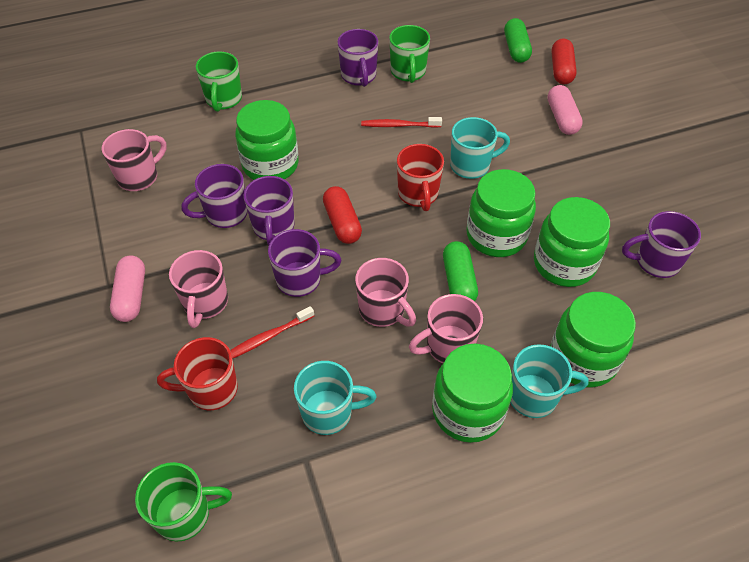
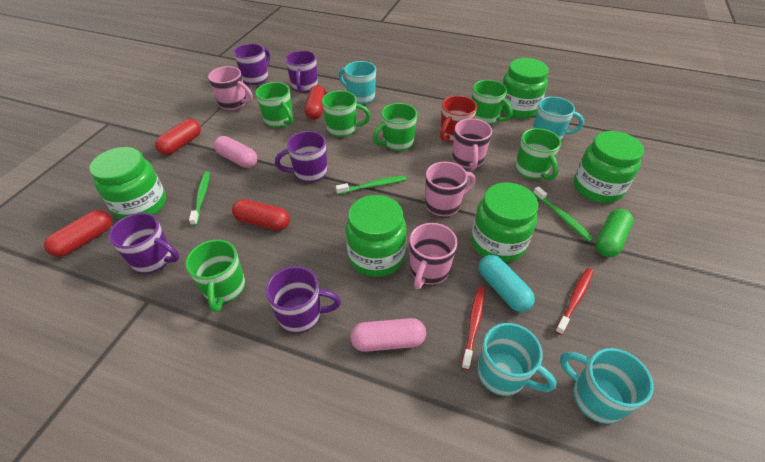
green capsule: 2 -> 1
green mug: 3 -> 6
green toothbrush: 0 -> 3
red capsule: 2 -> 4
red mug: 2 -> 1
turquoise capsule: 0 -> 1
turquoise mug: 3 -> 4

